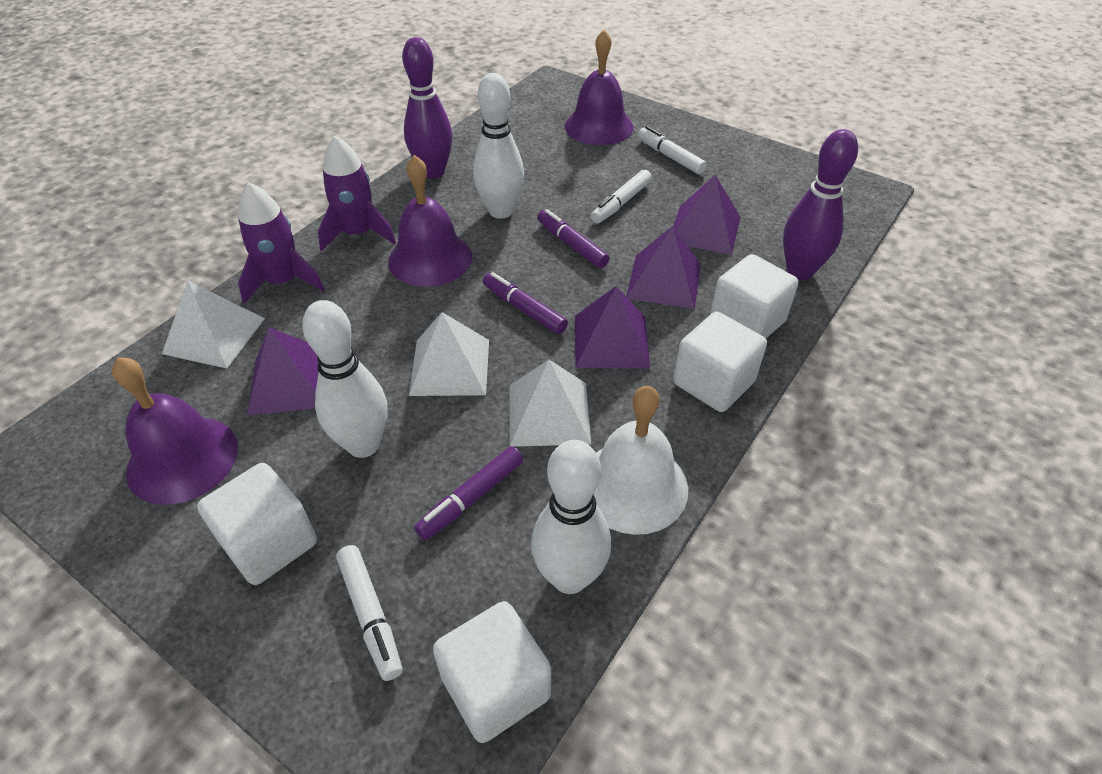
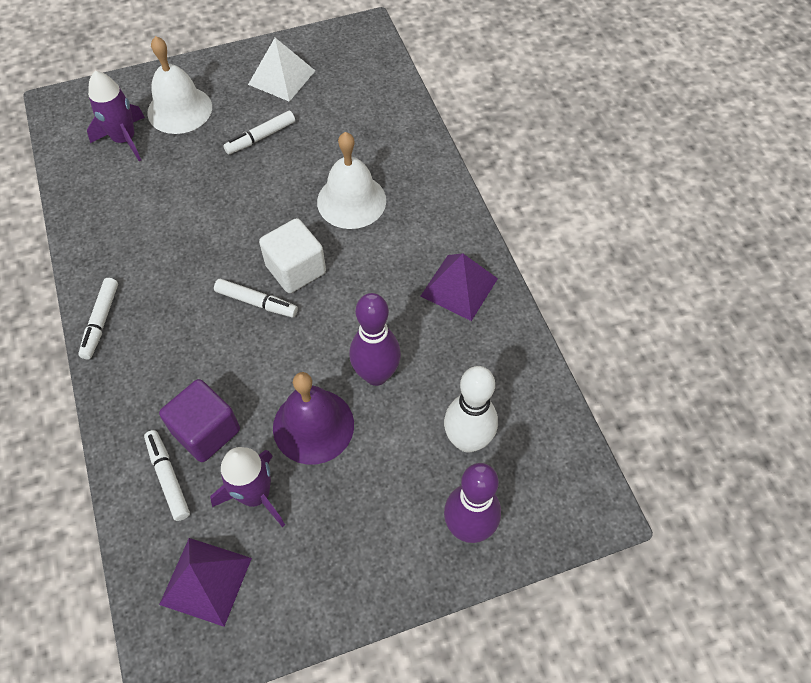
purple bell: 3 -> 1
purple cube: 0 -> 1
purple marker: 3 -> 0
purple pyramid: 4 -> 2
white bell: 1 -> 2
white bowling pin: 3 -> 1
white cube: 4 -> 1
white marker: 3 -> 4
white pyramid: 3 -> 1

